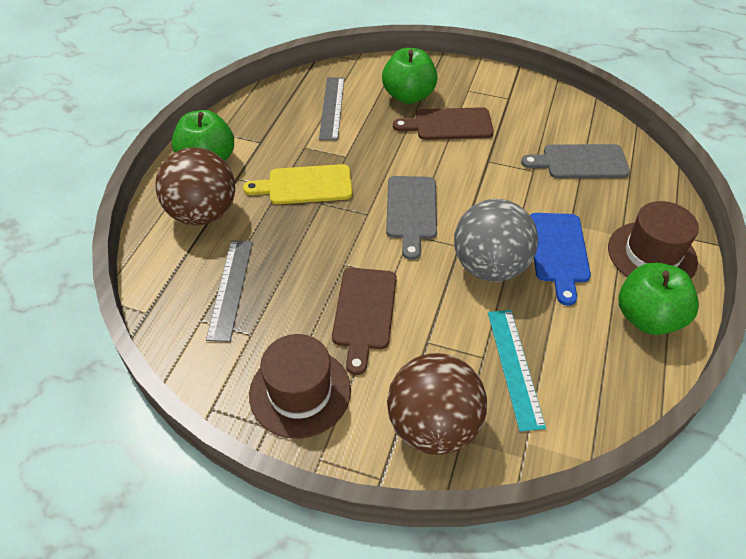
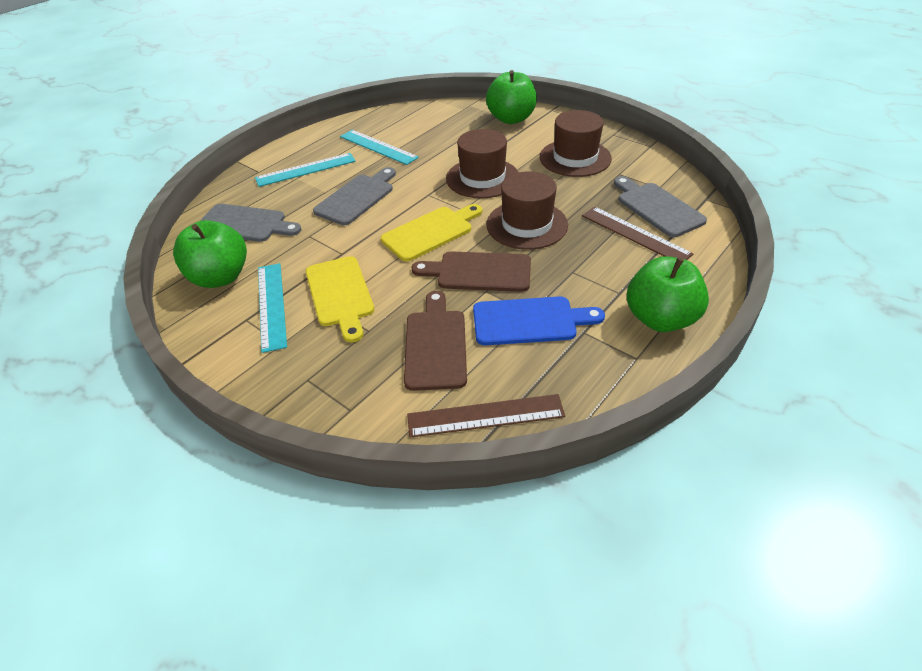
brown ball: 2 -> 0
brown hat: 2 -> 3
brown ruler: 0 -> 2
grey ball: 1 -> 0
grey cutting board: 2 -> 3
grey ruler: 2 -> 0
turquoise ruler: 1 -> 3
yellow cutting board: 1 -> 2

